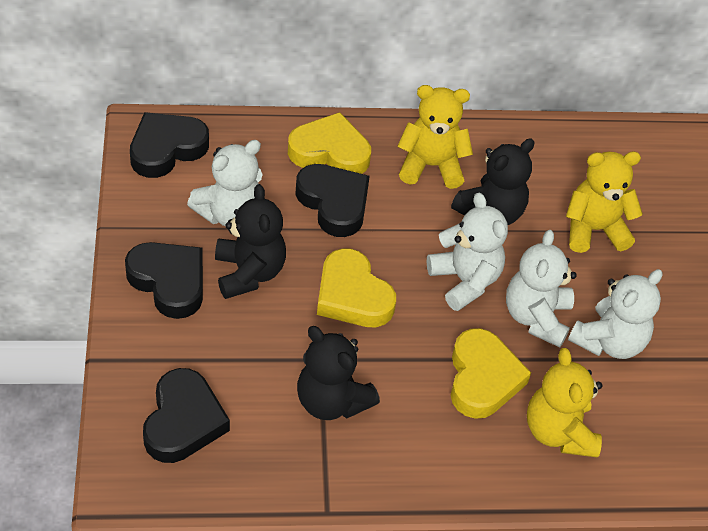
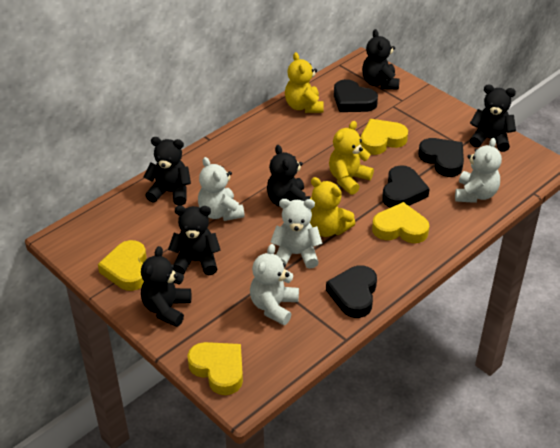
black teddy bear: 3 -> 6
yellow heart: 3 -> 4

